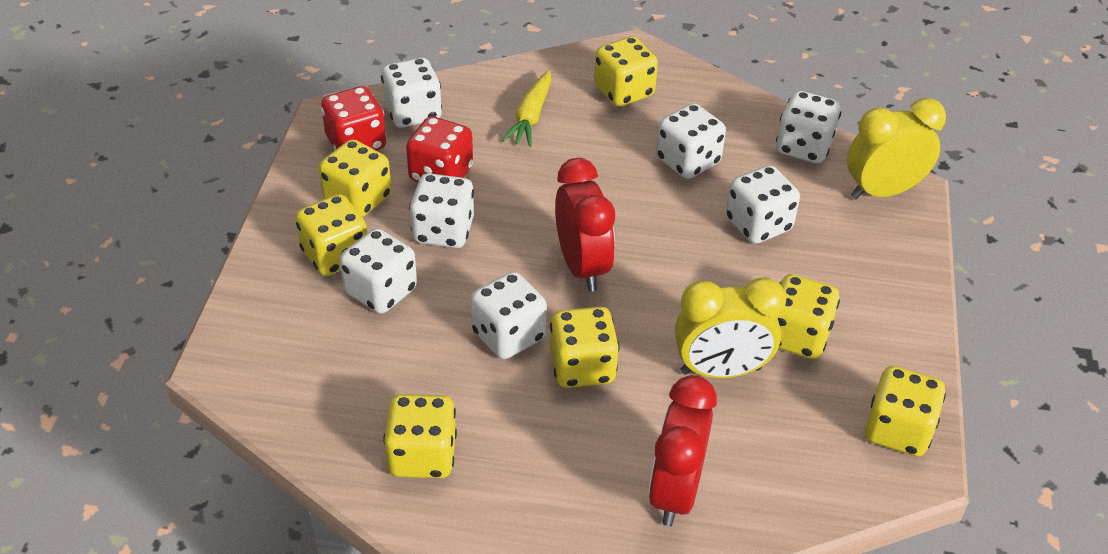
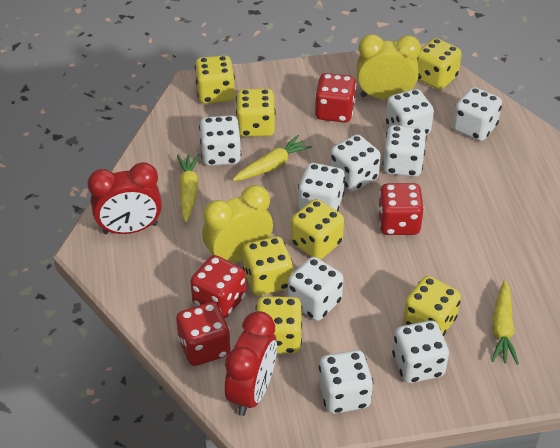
red dice: 2 -> 4
white dice: 7 -> 9
yellow carrot: 1 -> 3

